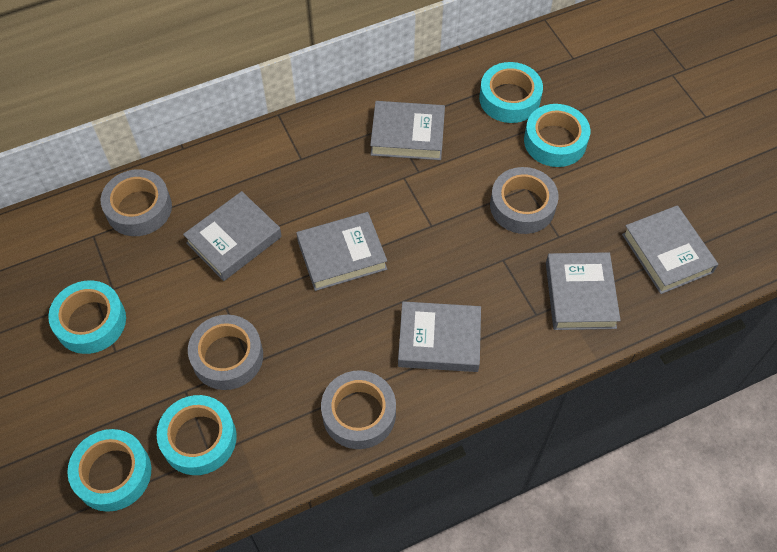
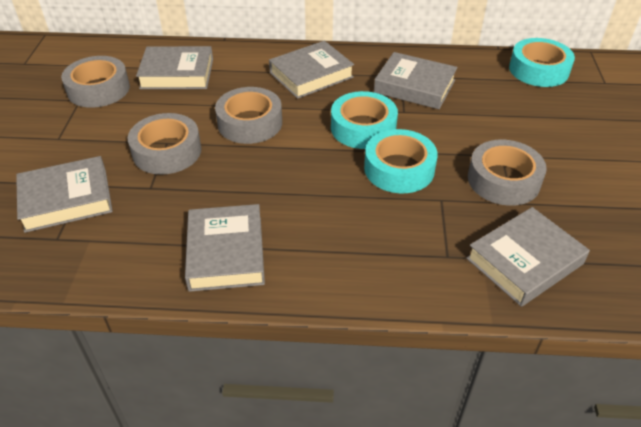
turquoise tape: 5 -> 3

